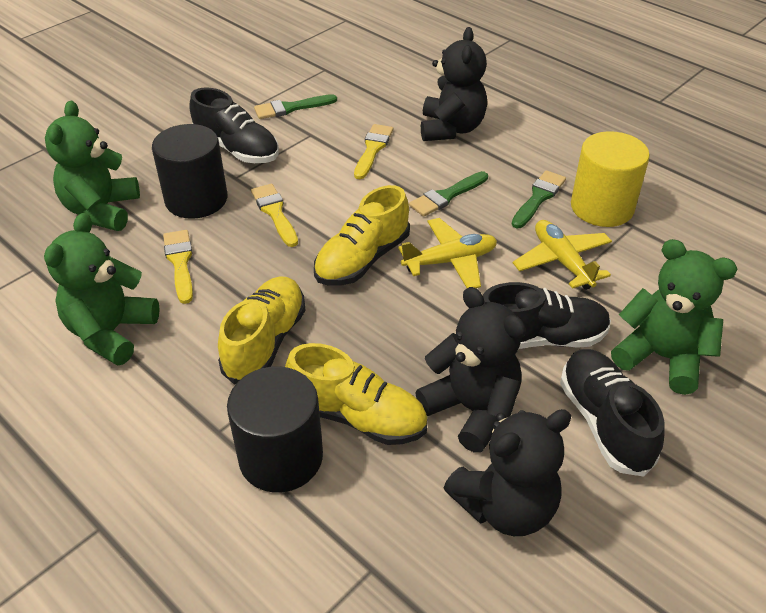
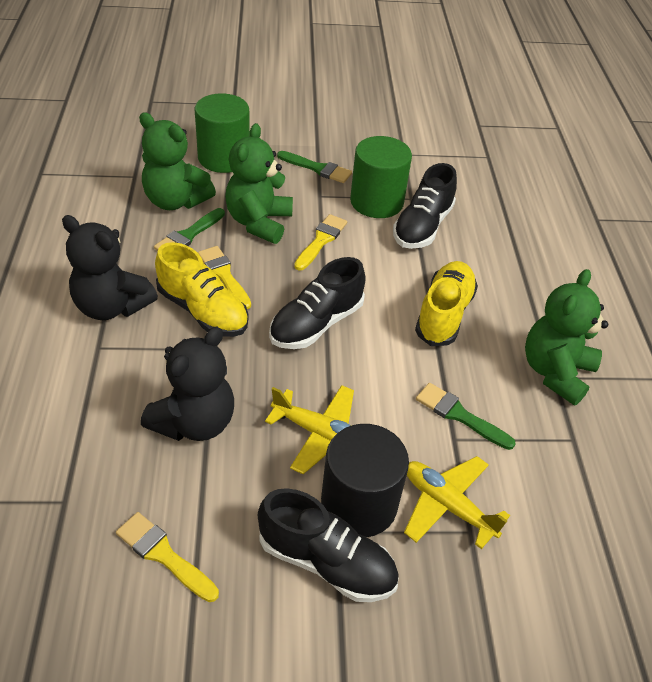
black cylinder: 2 -> 1
black teddy bear: 3 -> 2
green cylinder: 0 -> 2
yellow cylinder: 1 -> 0
yellow shoe: 3 -> 2

